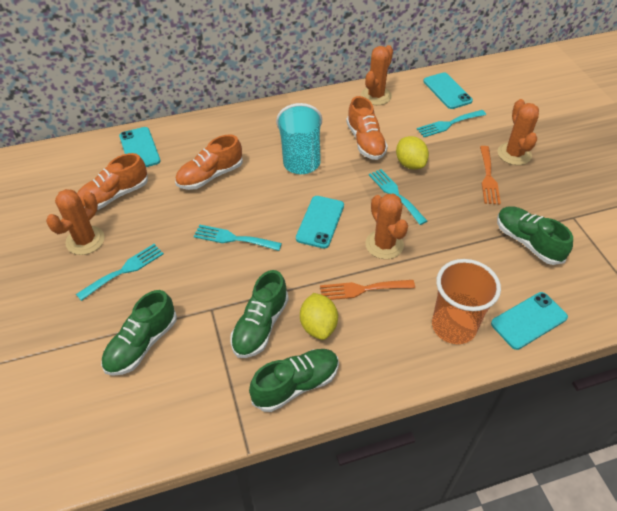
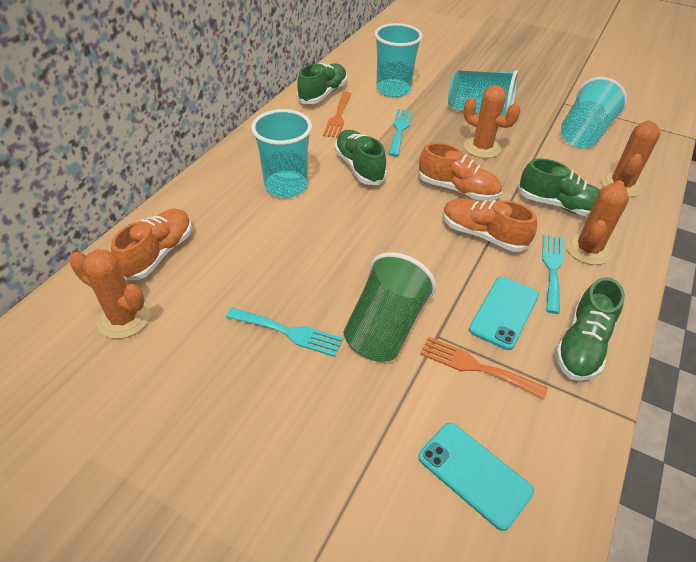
green cup: 0 -> 1
orange cup: 1 -> 0
turquoise cup: 1 -> 4
turquoise fork: 4 -> 3
turquoise phone: 4 -> 2
yellow lemon: 2 -> 0

